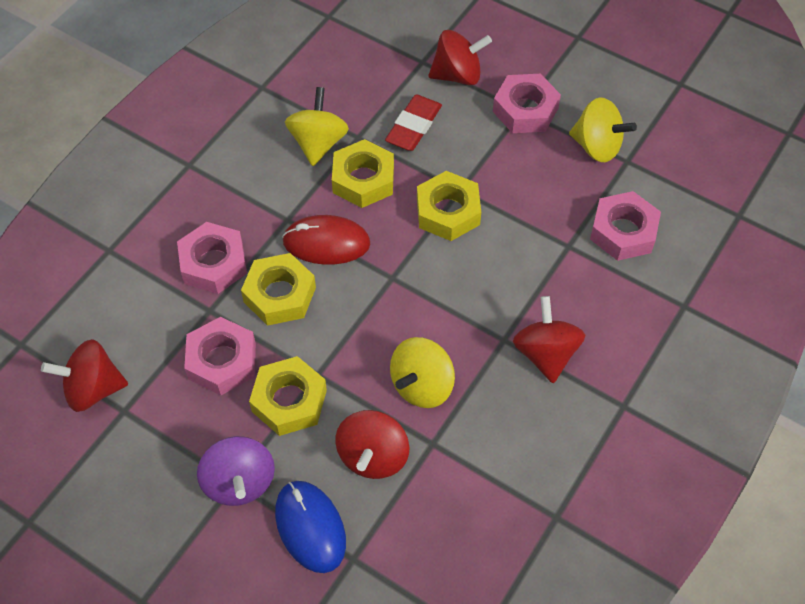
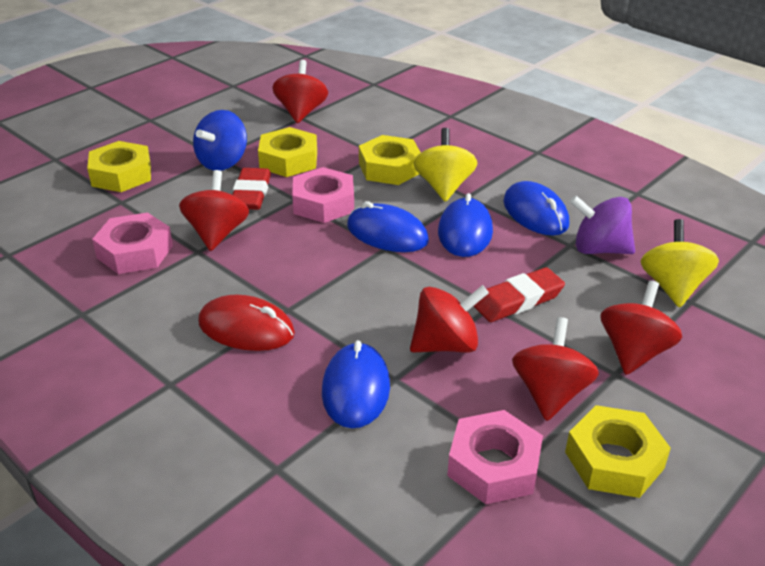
blue mouse: 1 -> 4
blue spinning top: 0 -> 1
pink nut: 4 -> 3
red eraser: 1 -> 2
red spinning top: 4 -> 5
yellow spinning top: 3 -> 2

